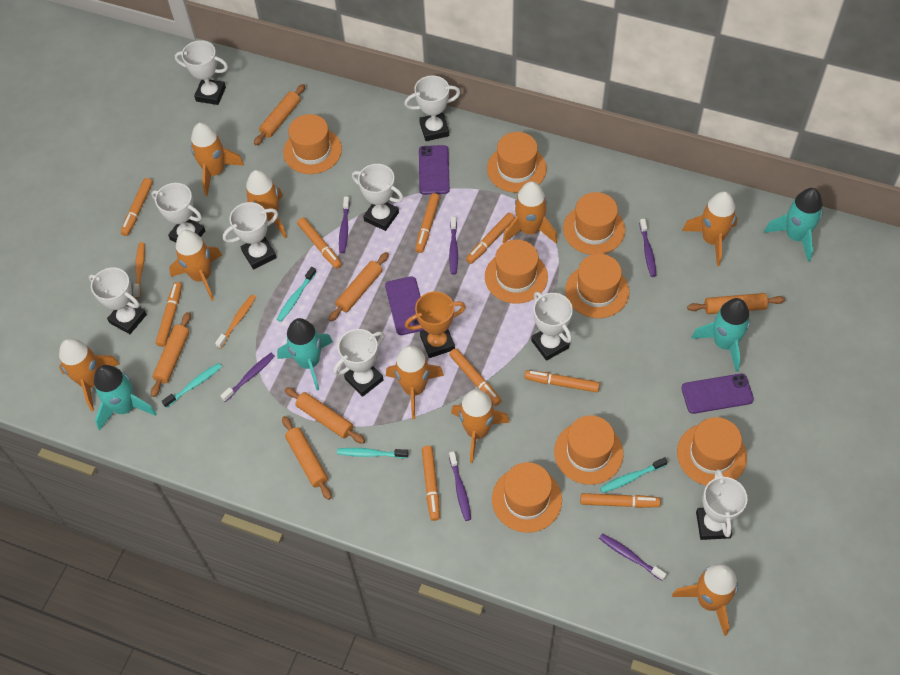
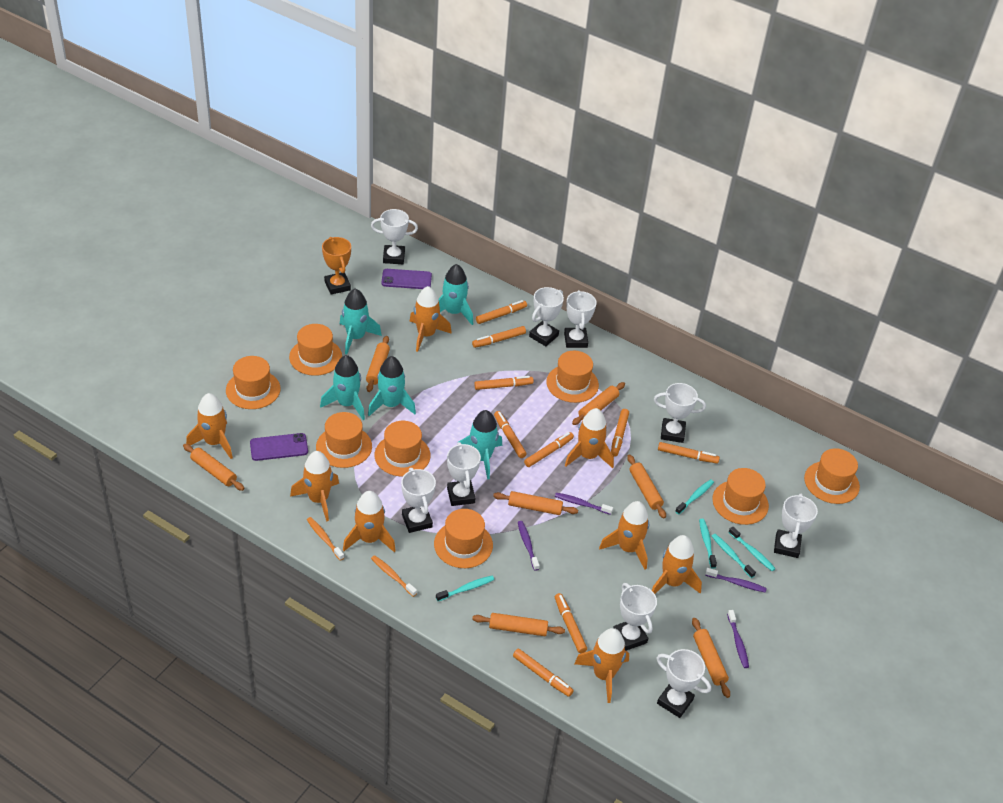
orange rocket: 9 -> 8
orange rolling pin: 6 -> 7
purple phone: 3 -> 2
purple toothbrush: 6 -> 4
turquoise rocket: 4 -> 5
turquoise toothbrush: 4 -> 5

